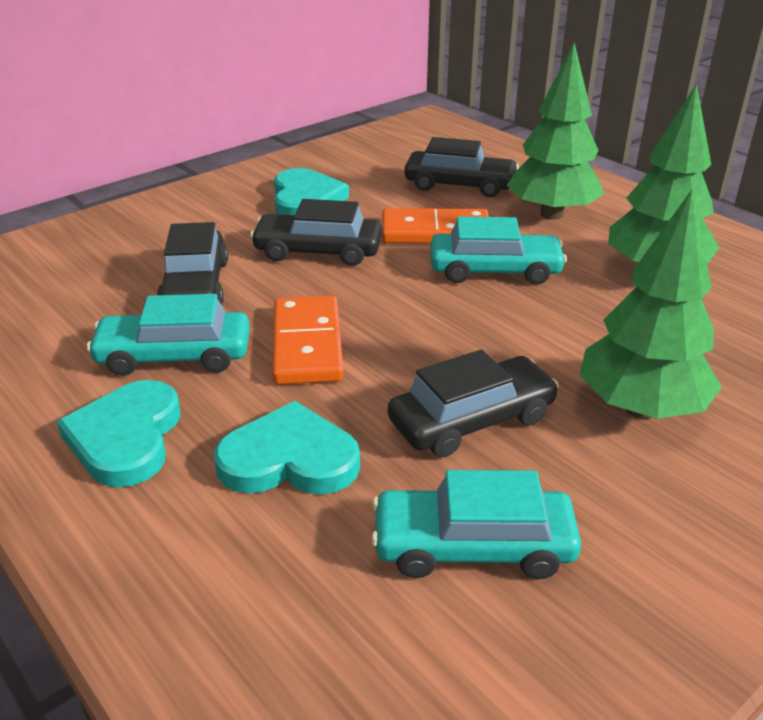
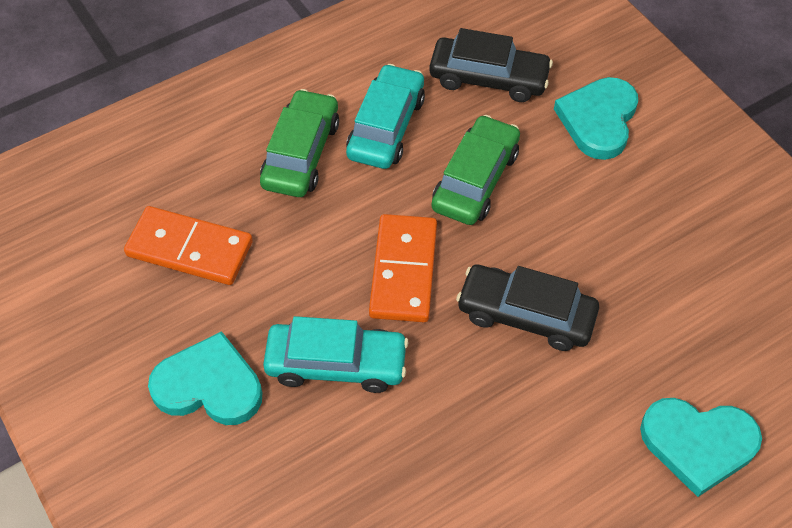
black car: 4 -> 2
green car: 0 -> 2
green tree: 3 -> 0
turquoise car: 3 -> 2

